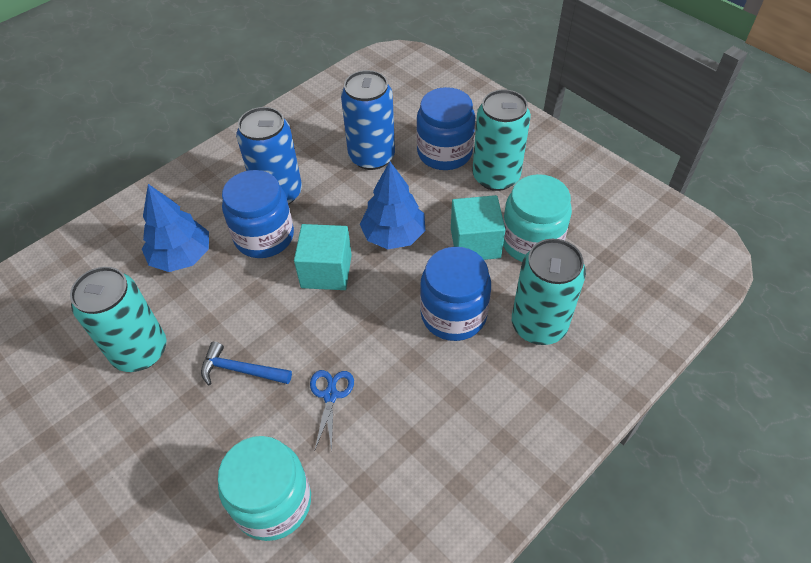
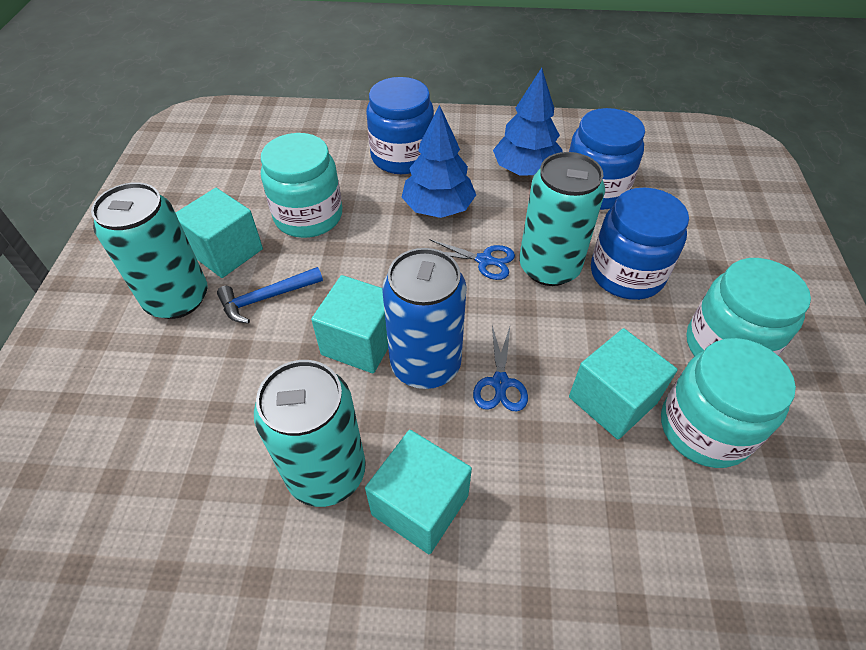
blue can: 2 -> 1
blue scissors: 1 -> 2
turquoise cube: 2 -> 4
turquoise jar: 2 -> 3

